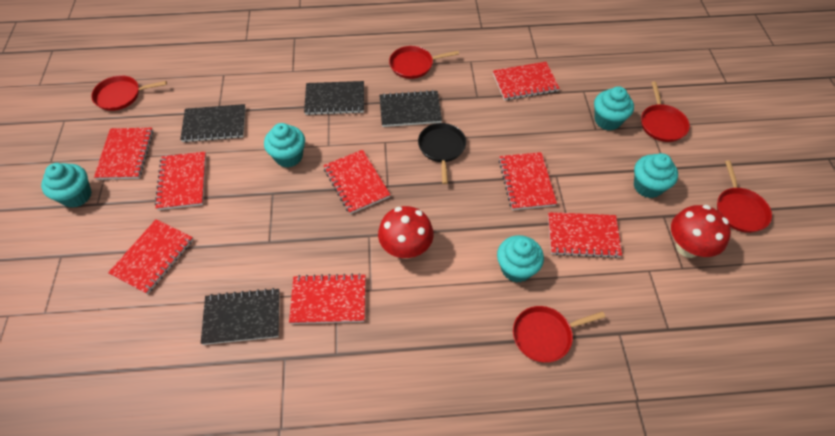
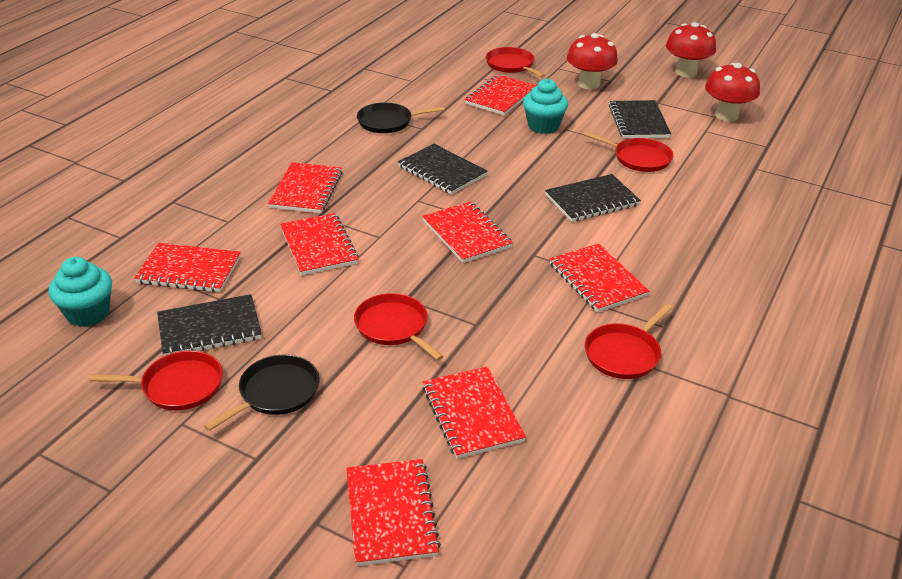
black pan: 1 -> 2
red mushroom: 2 -> 3
turquoise cupcake: 5 -> 2

